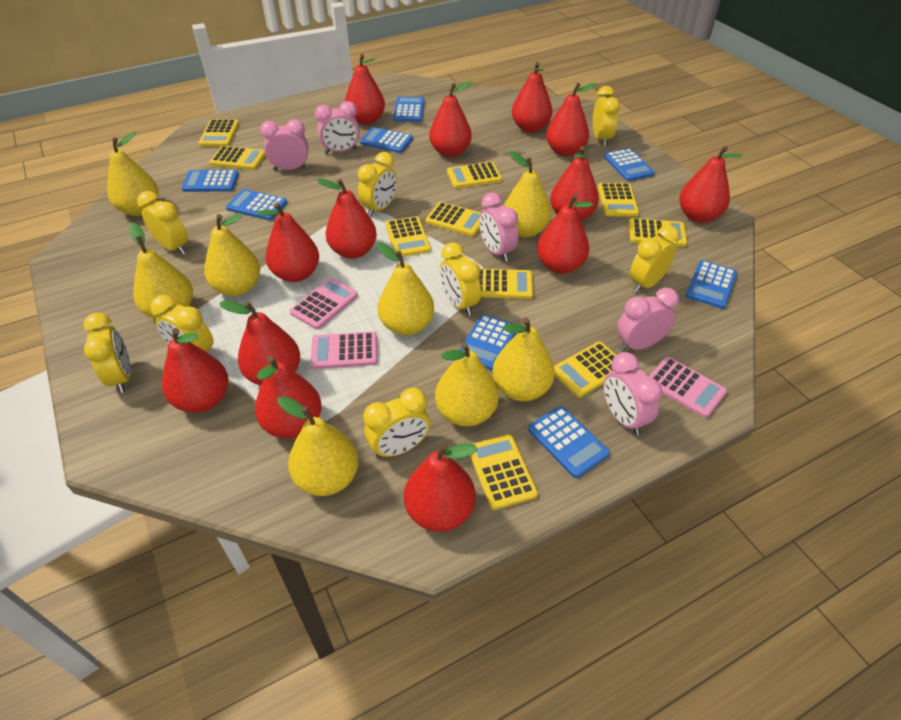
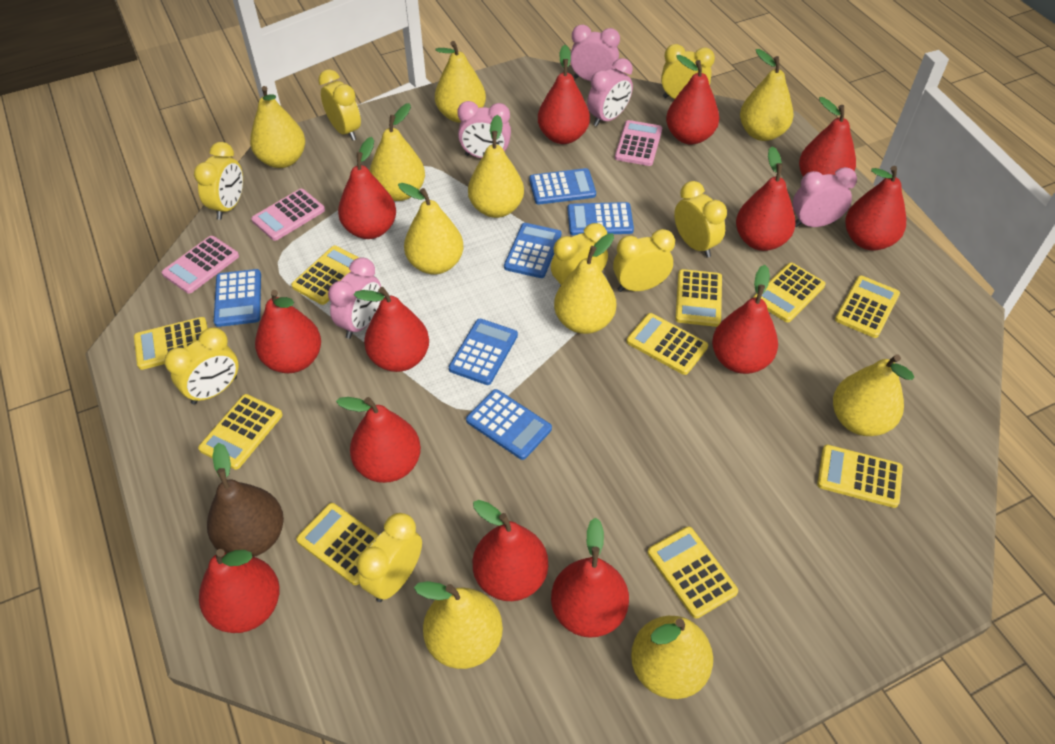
blue calculator: 8 -> 6
brown pear: 0 -> 1
yellow pear: 8 -> 10

